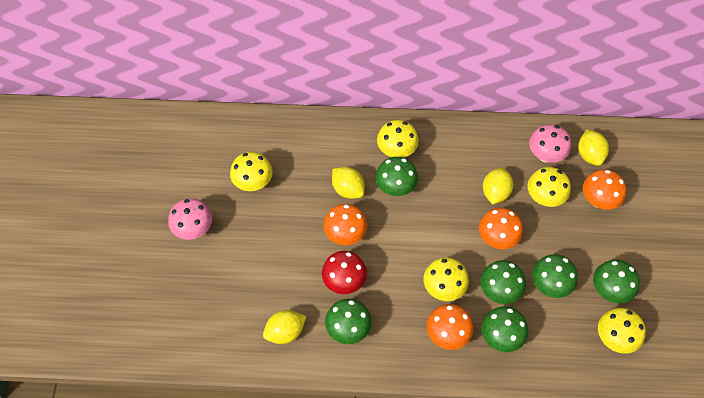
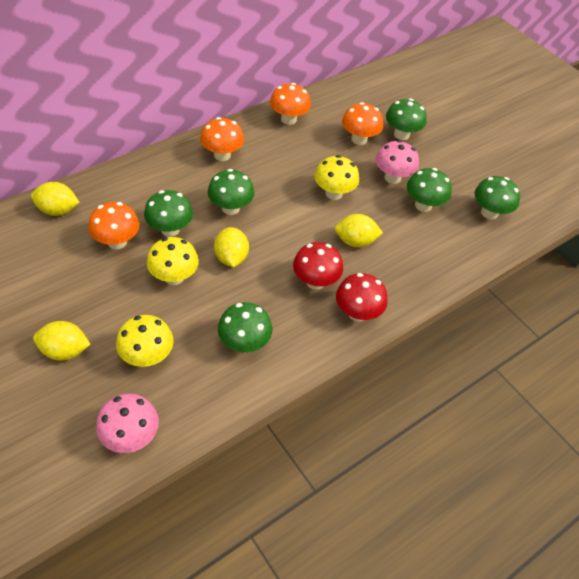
red mushroom: 1 -> 2
yellow mushroom: 5 -> 3

